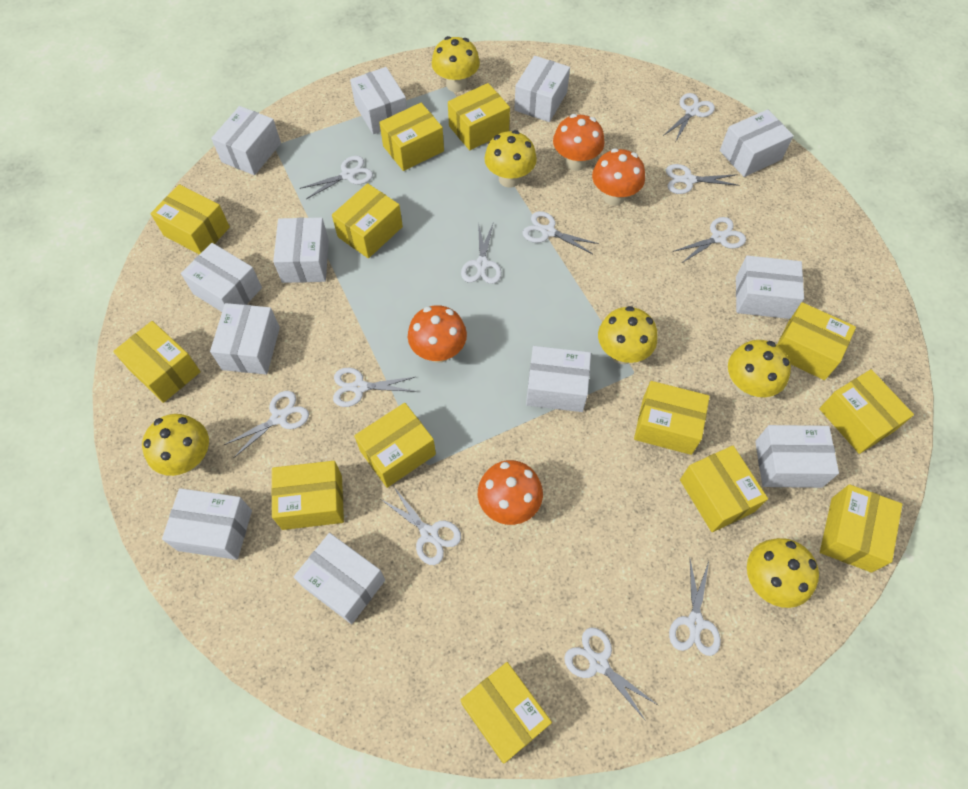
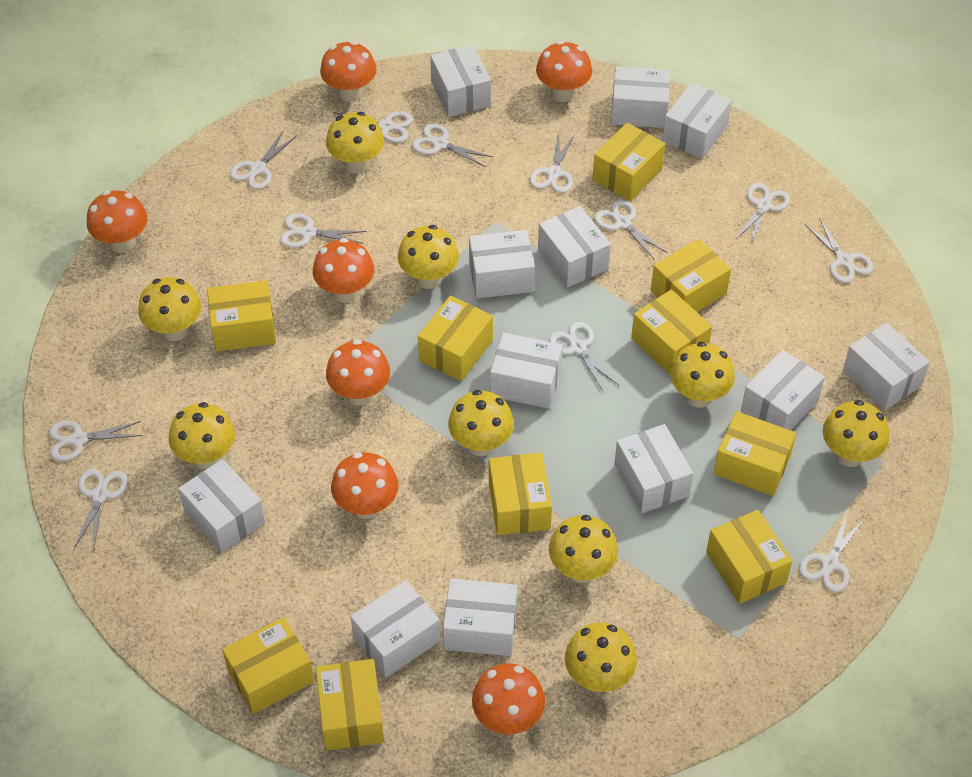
orange mushroom: 4 -> 7
white scissors: 11 -> 12
yellow box: 13 -> 10
yellow mushroom: 6 -> 9

